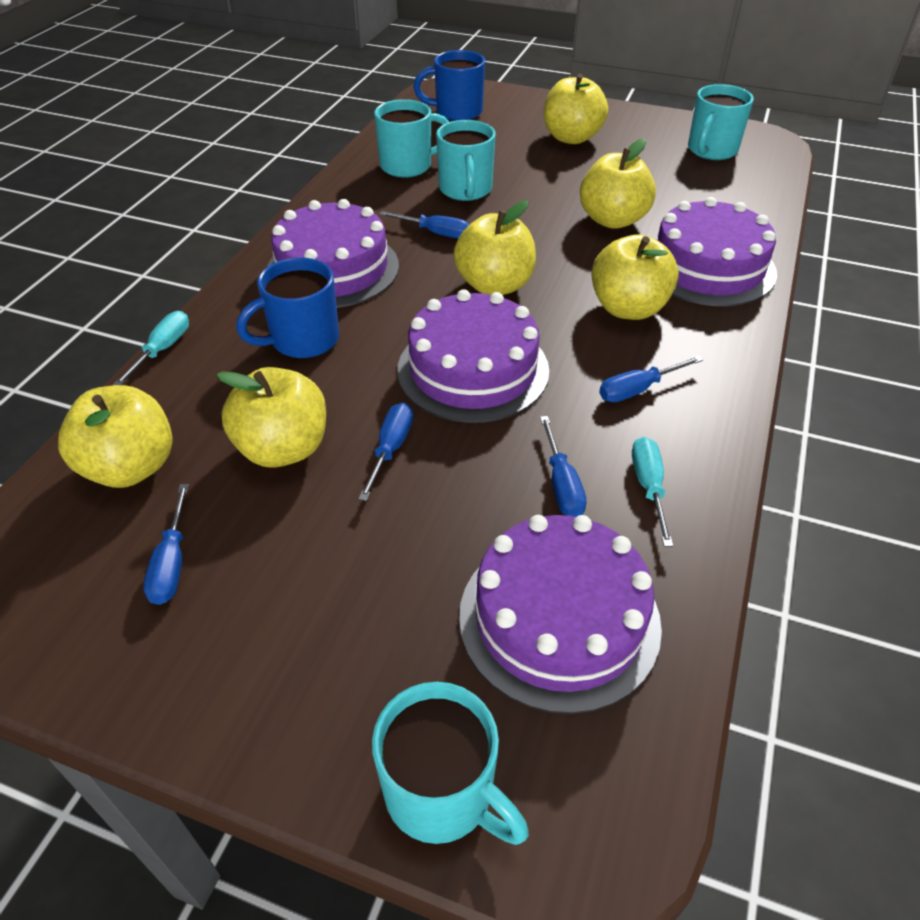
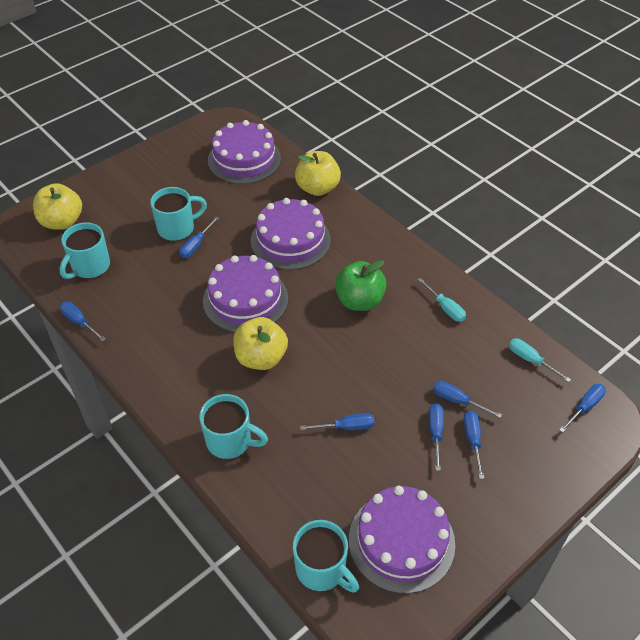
blue mug: 2 -> 0
blue screwdriver: 5 -> 7
green apple: 0 -> 1
yellow apple: 6 -> 3

